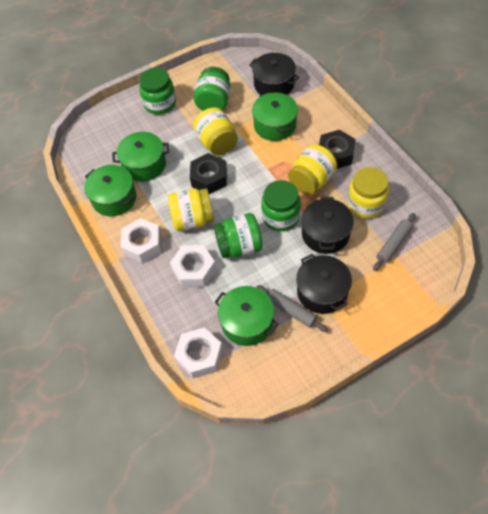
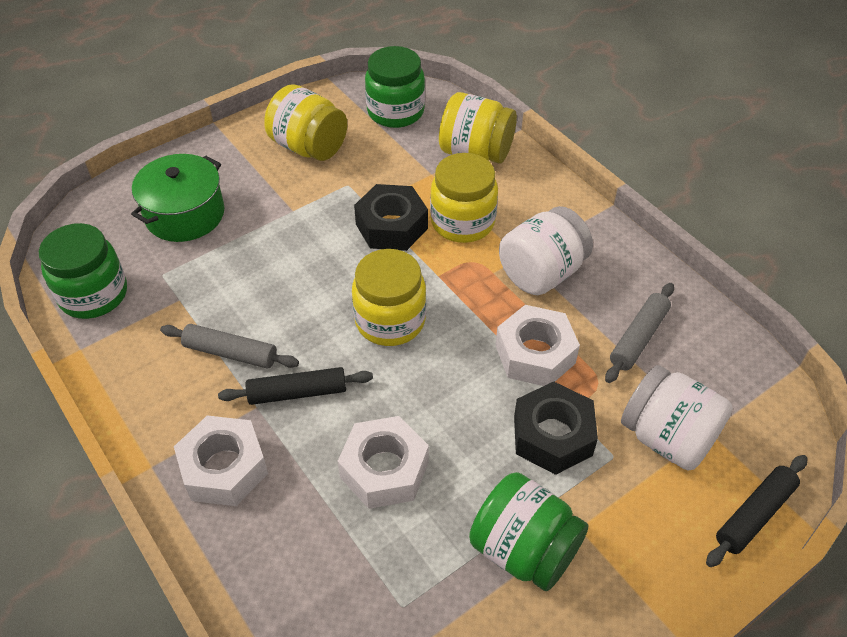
black pot: 3 -> 0
black rolling pin: 0 -> 2
green jar: 4 -> 3
green pot: 4 -> 1
white jar: 0 -> 2

